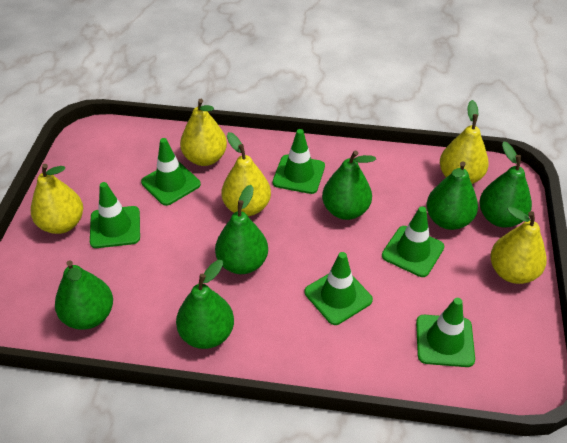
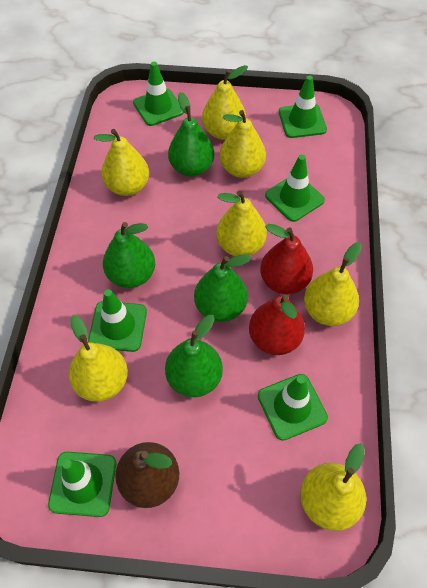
brown pear: 0 -> 1
green pear: 6 -> 4
red pear: 0 -> 2
yellow pear: 5 -> 7

